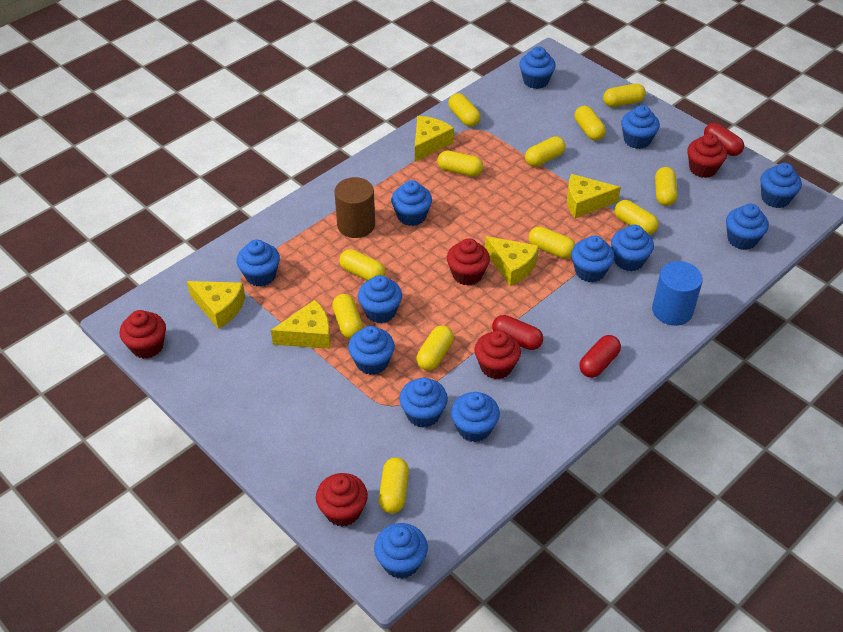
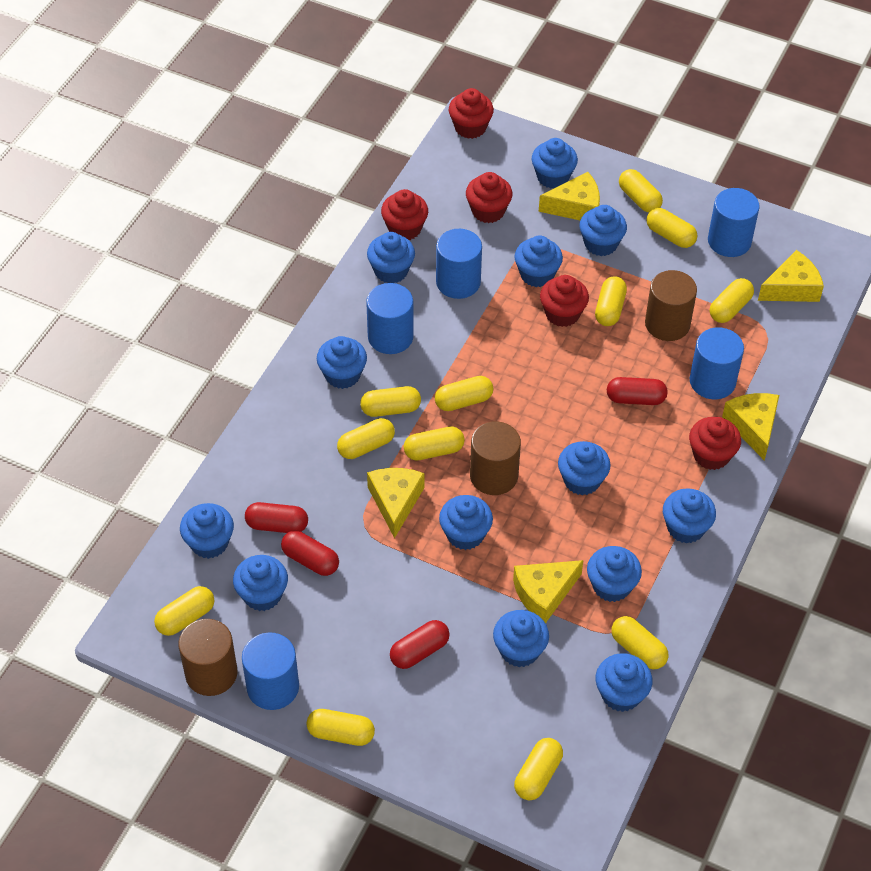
blue cylinder: 1 -> 5
brown cylinder: 1 -> 3
red capsule: 3 -> 4

